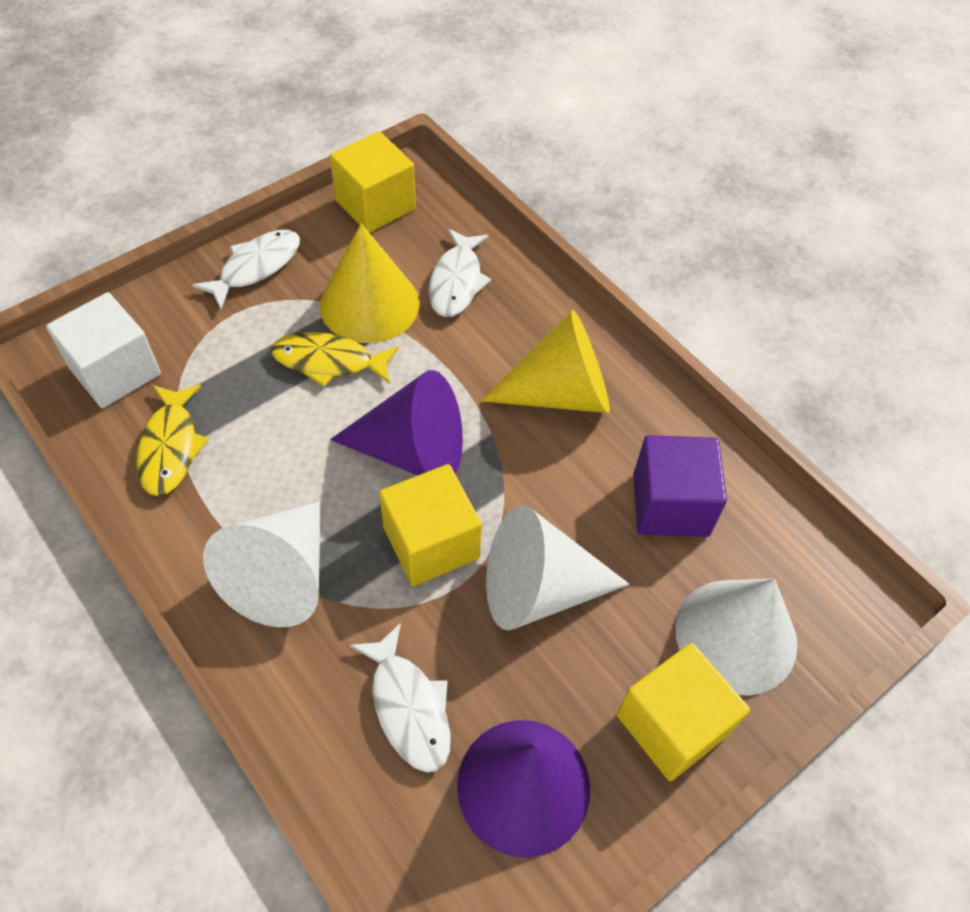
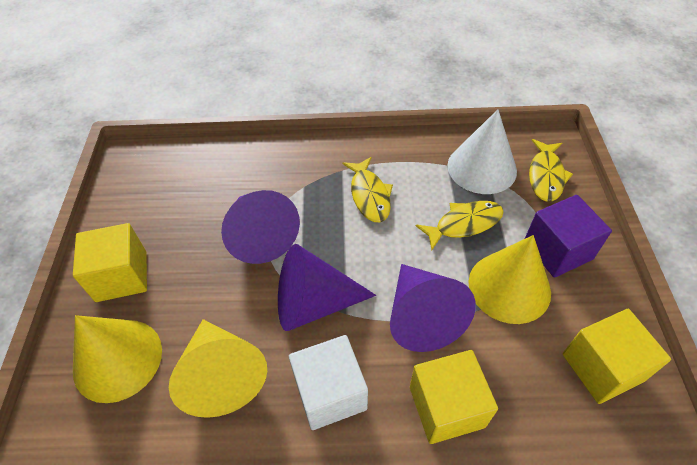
purple cone: 2 -> 3
white cone: 3 -> 1
white fish: 3 -> 0
yellow cone: 2 -> 3
yellow fish: 2 -> 3

